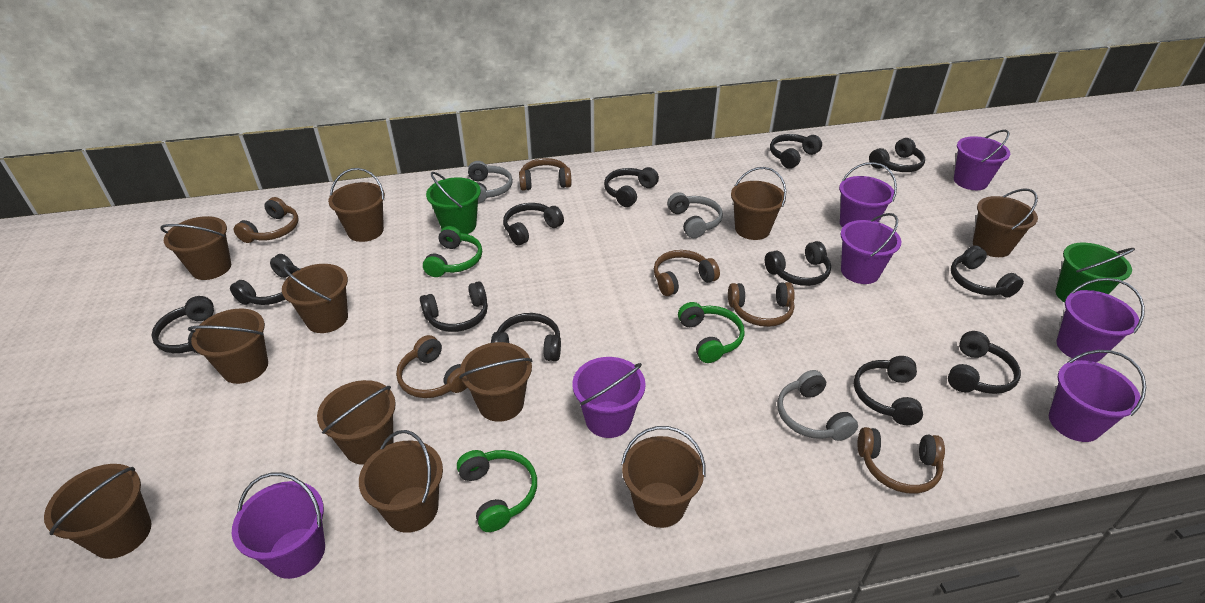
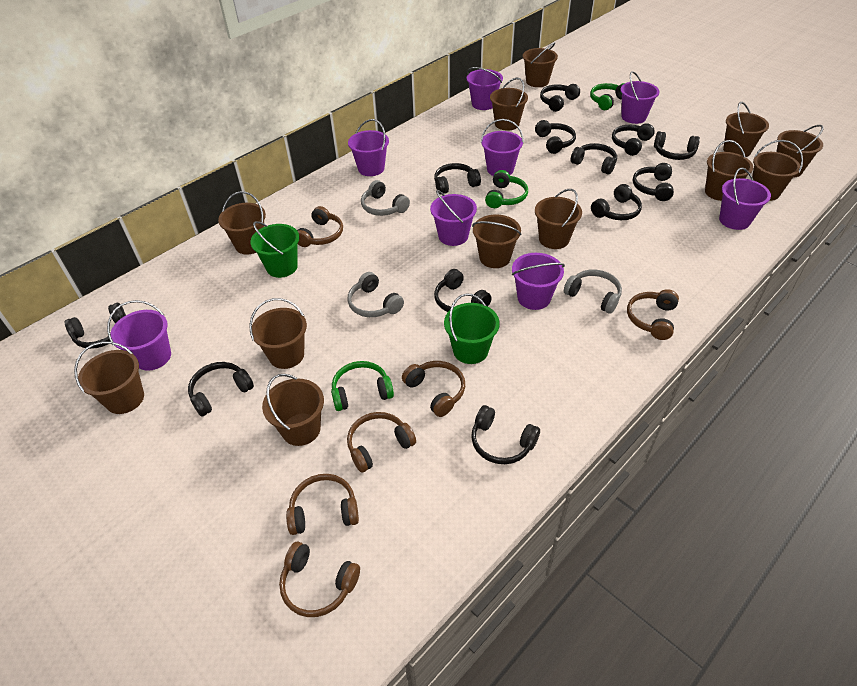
brown bucket: 11 -> 12
purple bucket: 7 -> 8

